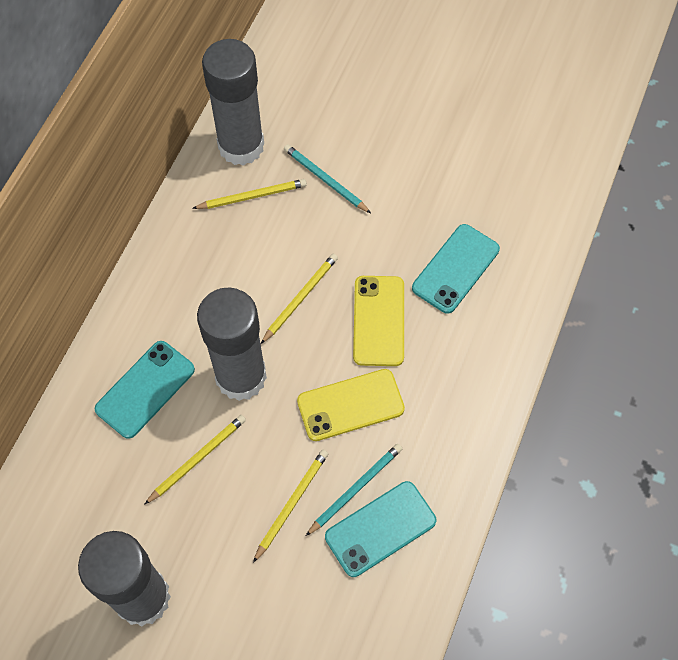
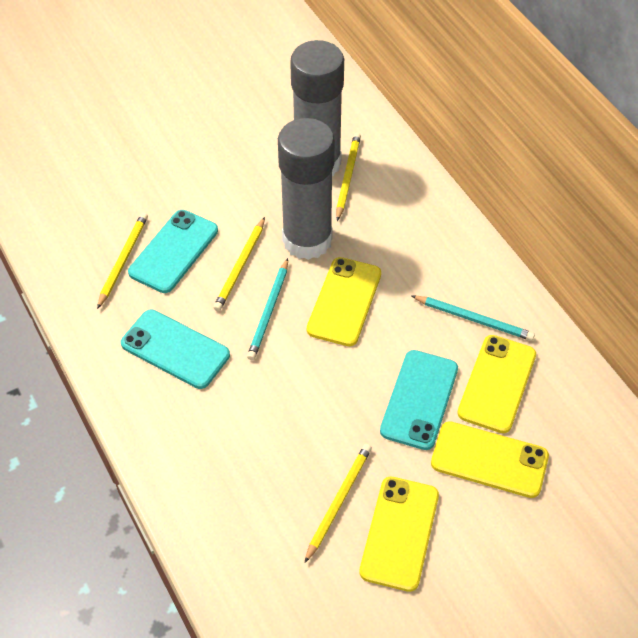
grey glue stick: 3 -> 2
yellow phone: 2 -> 4

